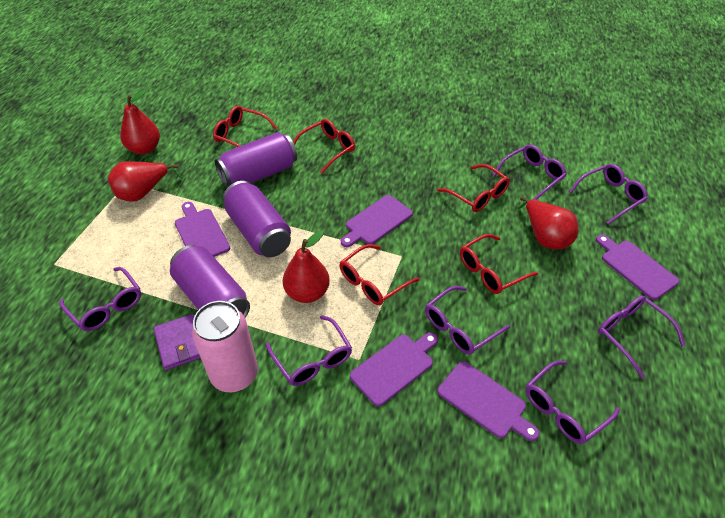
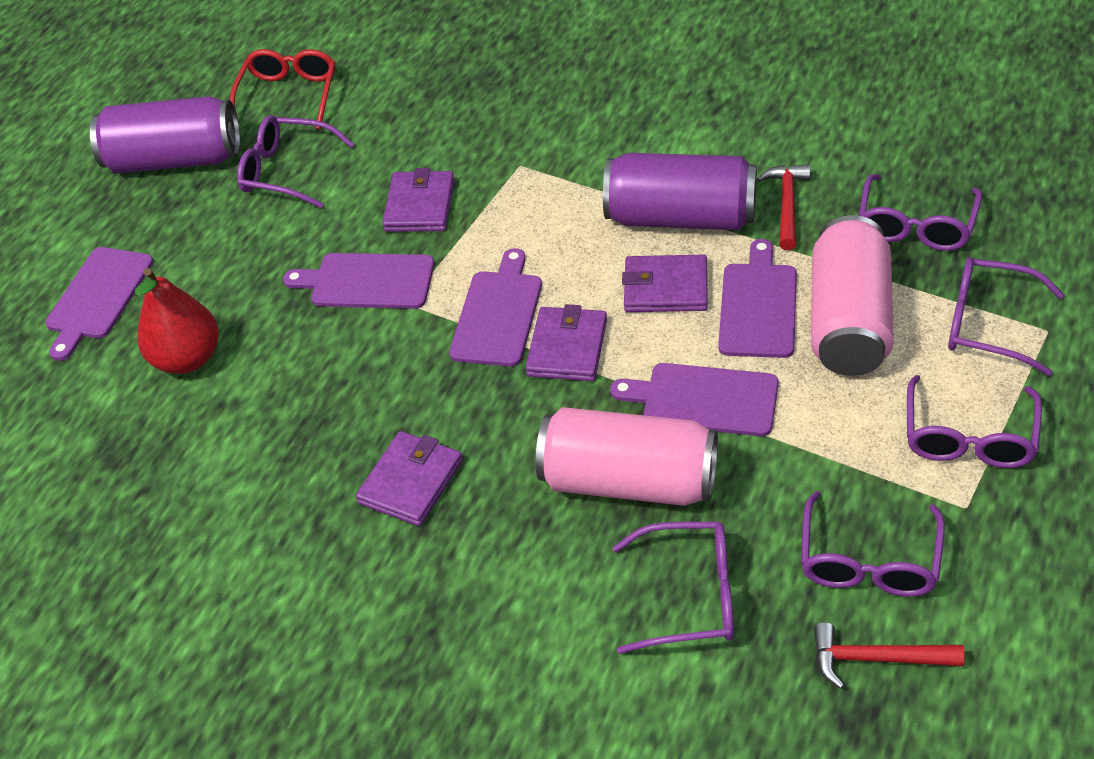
pink can: 1 -> 2
purple can: 3 -> 2
purple glasses: 7 -> 6
purple wallet: 1 -> 4
red glasses: 5 -> 1
red hammer: 0 -> 2
red pear: 4 -> 1

